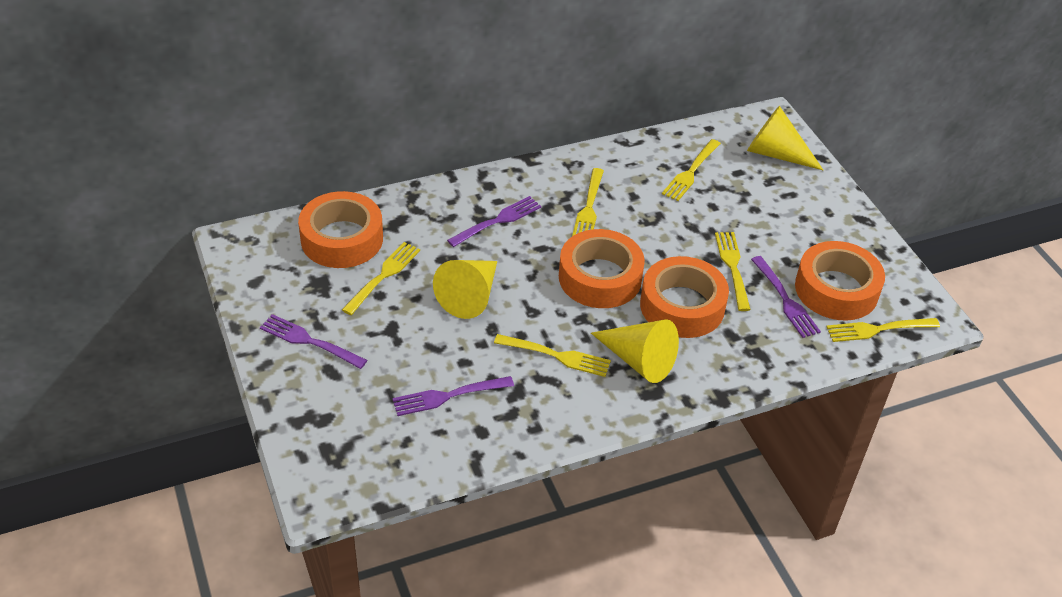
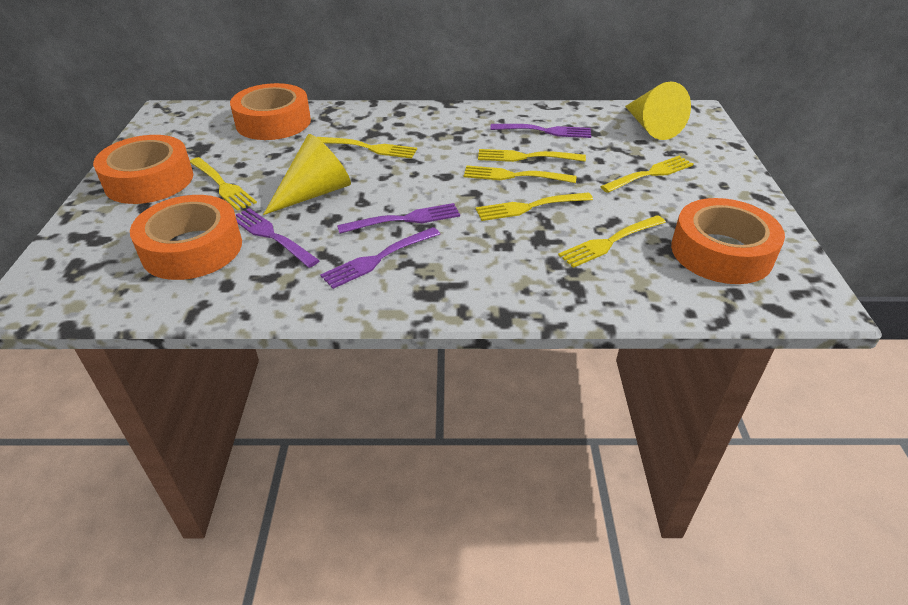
yellow cone: 3 -> 2
yellow fork: 6 -> 7

